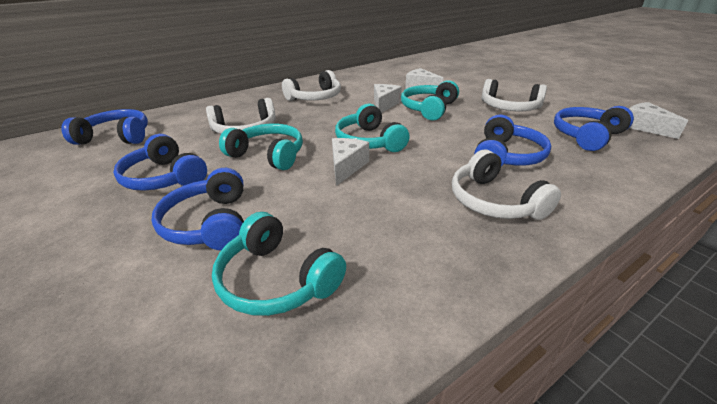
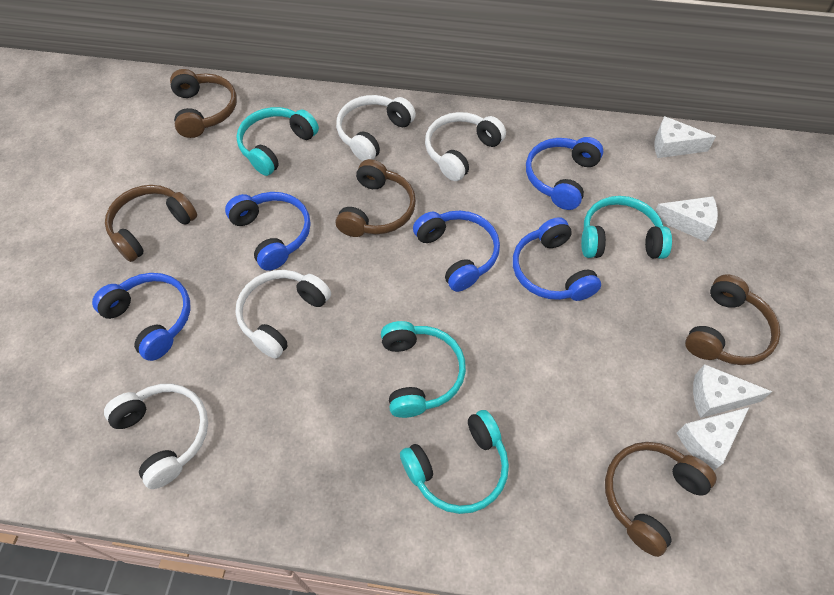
brown headphones: 0 -> 5

